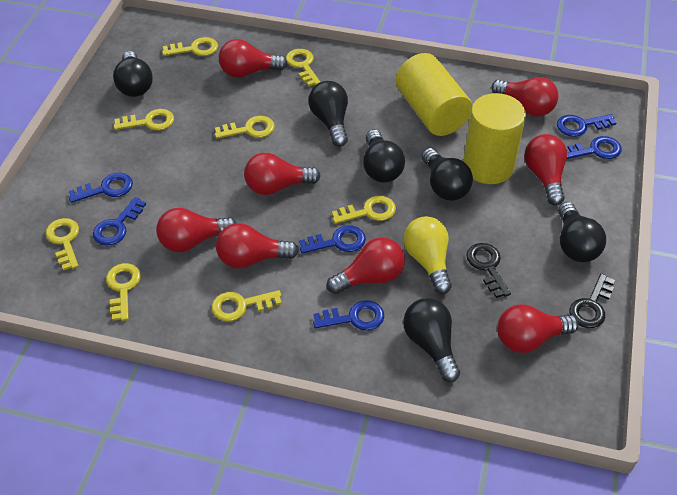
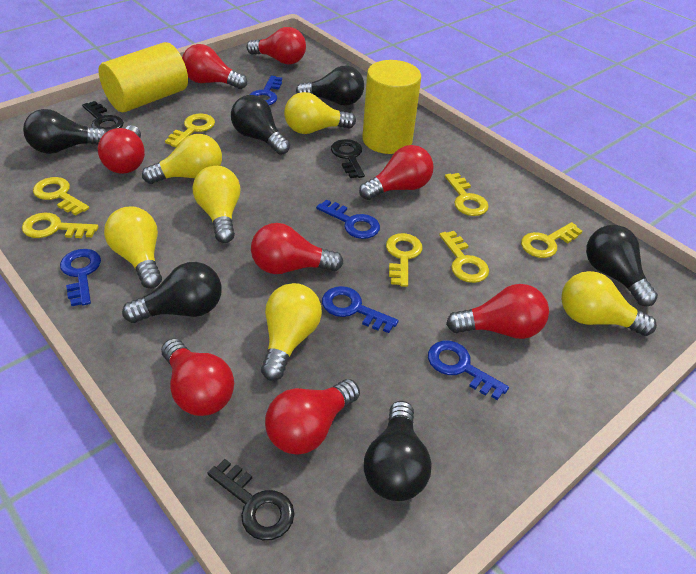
black key: 2 -> 3
blue key: 6 -> 5
yellow key: 8 -> 7
yellow light bulb: 1 -> 6

